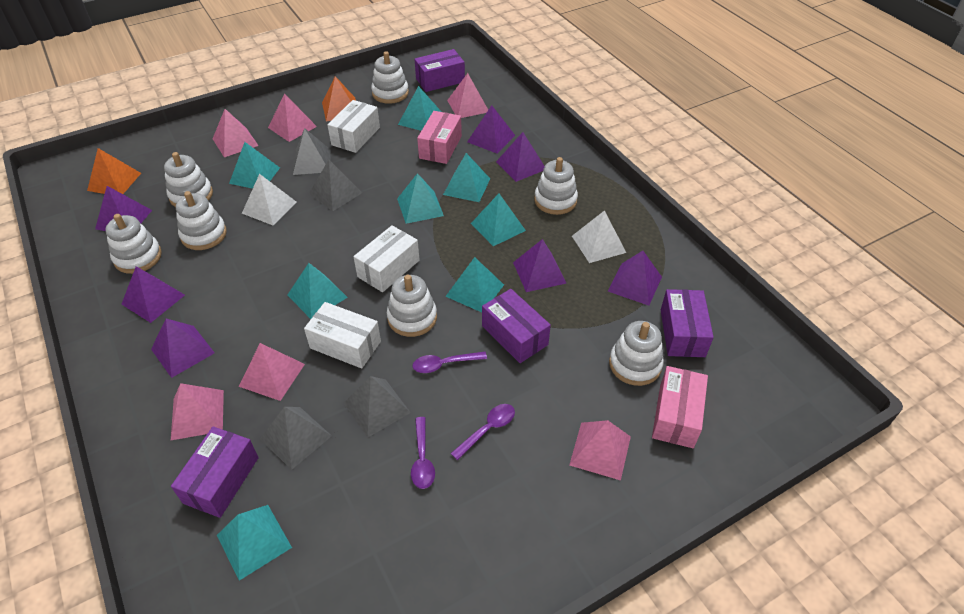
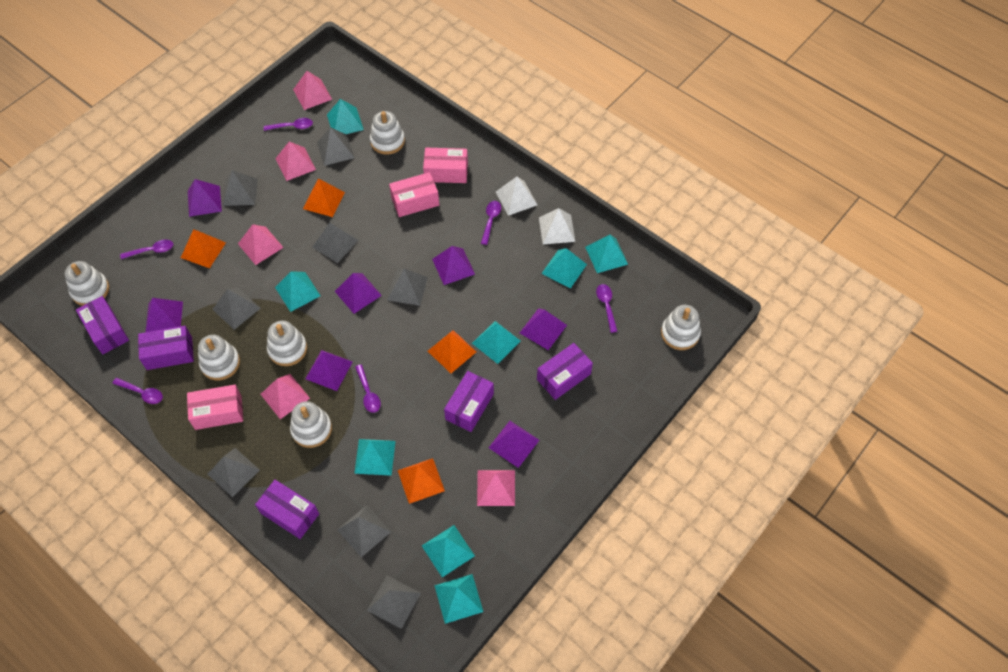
grey pyramid: 4 -> 8
orange pyramid: 2 -> 4
pink box: 2 -> 3
pink pyramid: 6 -> 5
purple box: 4 -> 5
purple spoon: 3 -> 6
white box: 3 -> 0
white stacking toy: 7 -> 6

